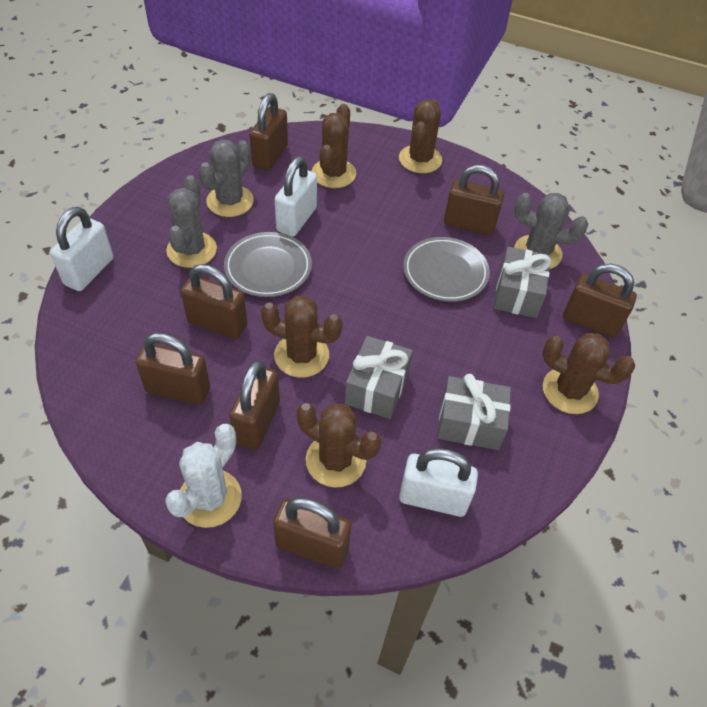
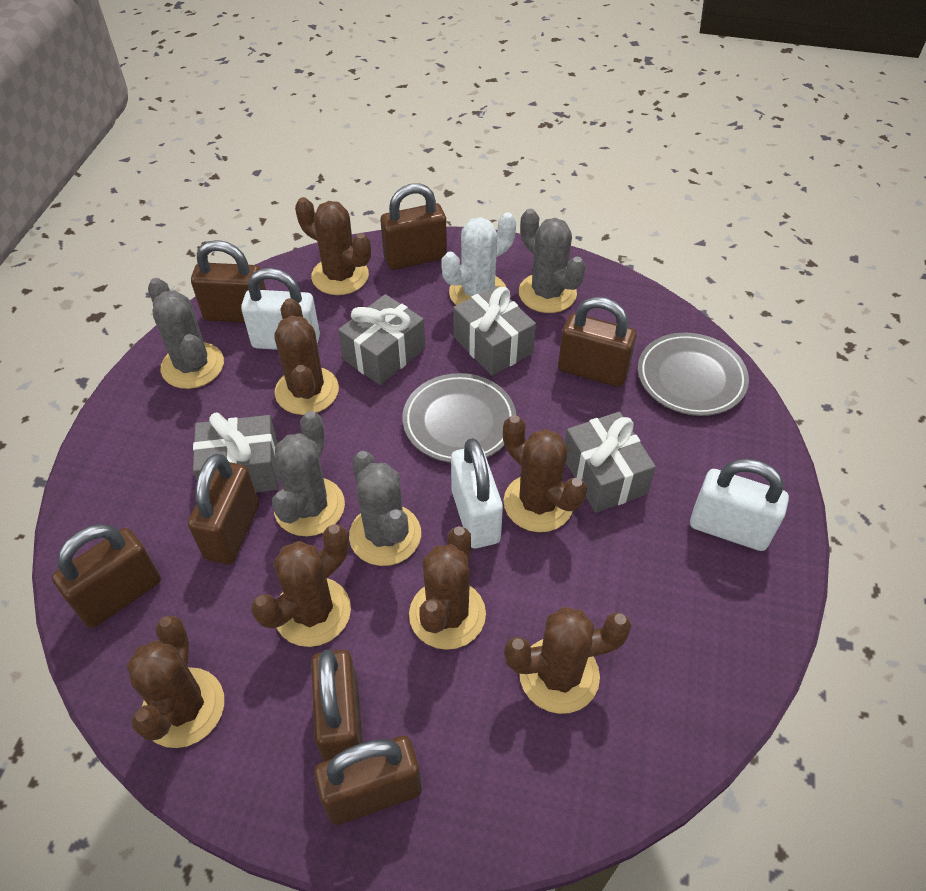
brown cactus: 5 -> 7
grey cactus: 3 -> 4
grey gift: 3 -> 4

